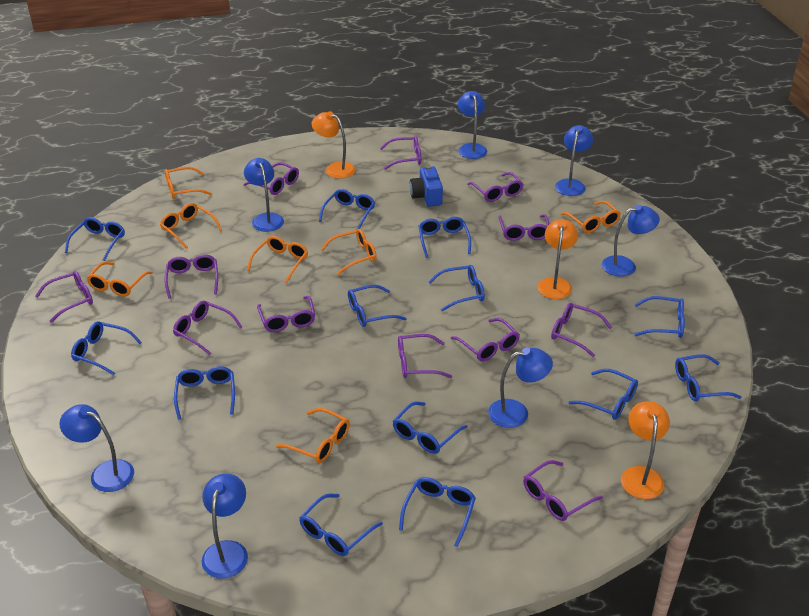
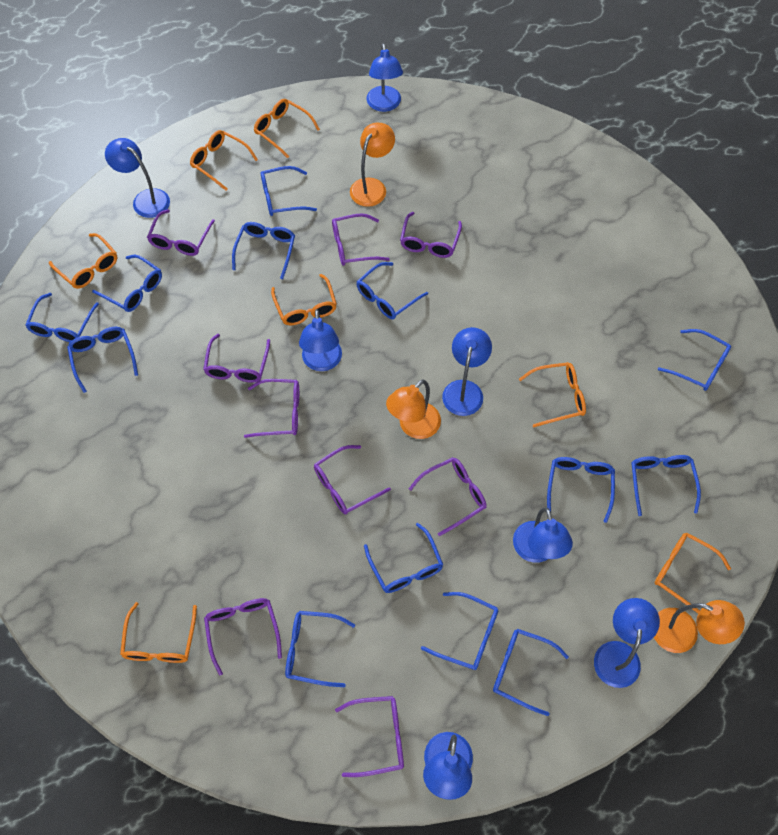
blue camera: 1 -> 0
purple glasses: 12 -> 9

